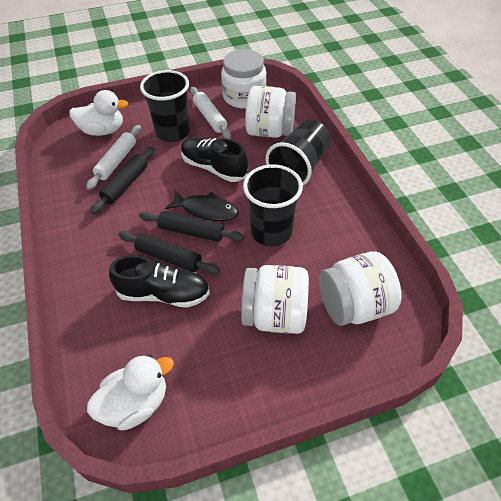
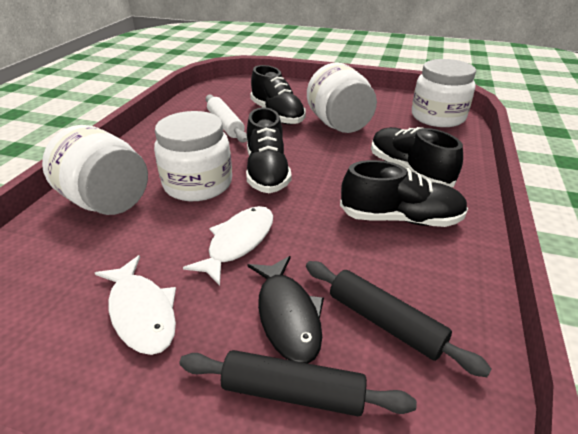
black cup: 3 -> 0
black rolling pin: 3 -> 2
black shoe: 2 -> 4
white duck: 2 -> 0
white fish: 0 -> 2
white rolling pin: 2 -> 1

